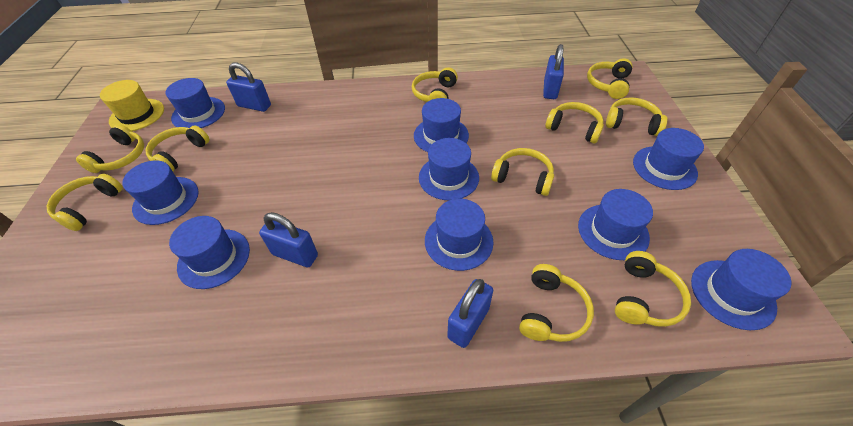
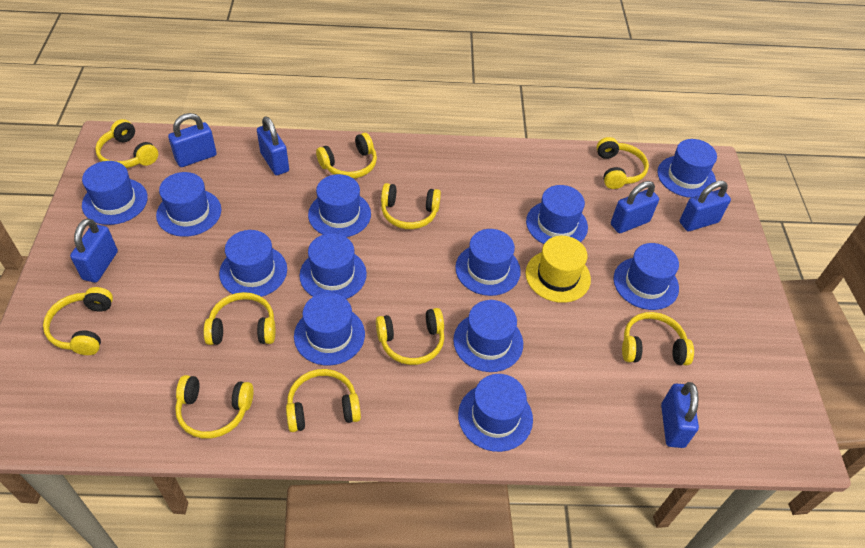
blue hat: 9 -> 12
blue padlock: 4 -> 6

